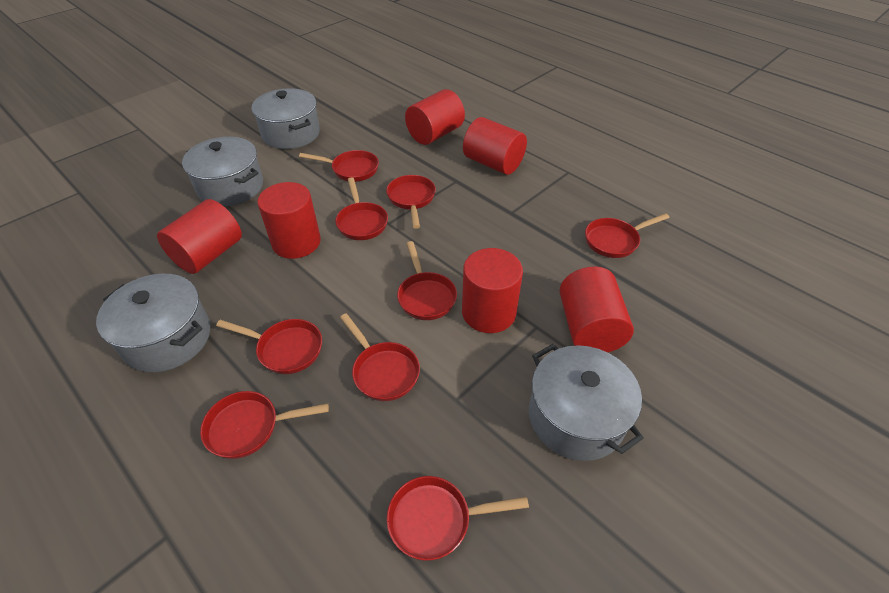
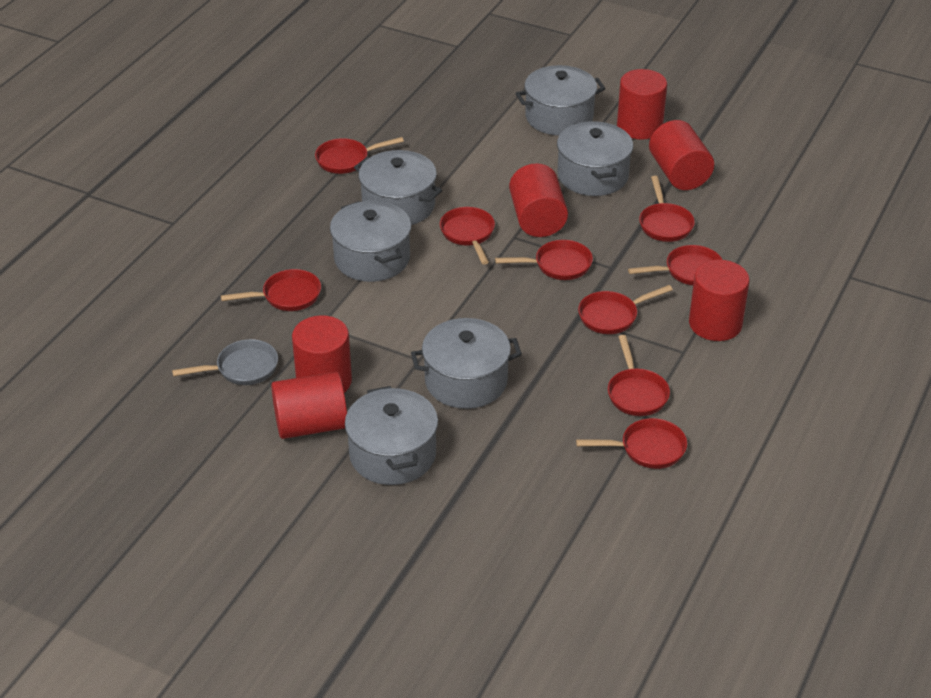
grey pan: 0 -> 1
grey pot: 4 -> 6

